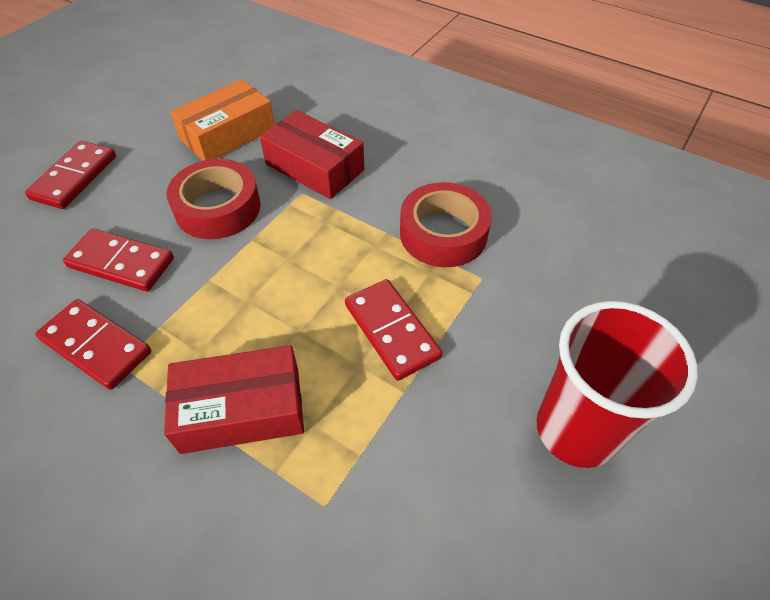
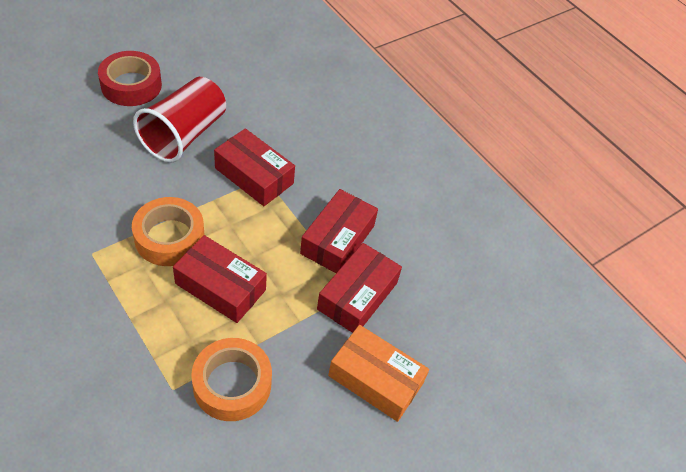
orange tape: 0 -> 2
red box: 2 -> 4
red domino: 4 -> 0
red tape: 2 -> 1

